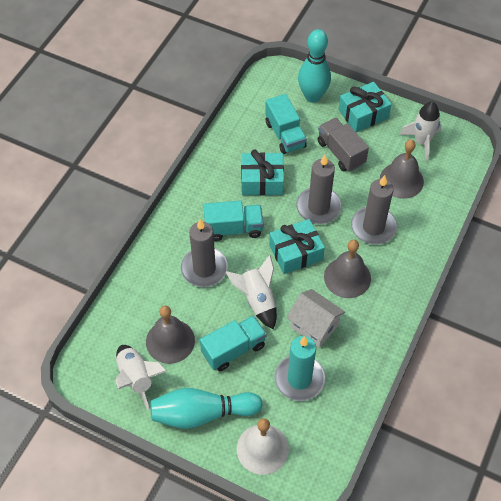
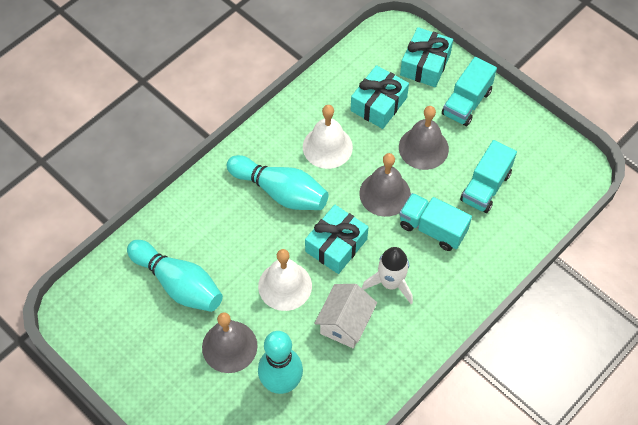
grey candle: 3 -> 0
grey truck: 1 -> 0
turquoise bowling pin: 2 -> 3
turquoise candle: 1 -> 0
white bell: 1 -> 2
white rocket: 3 -> 1

